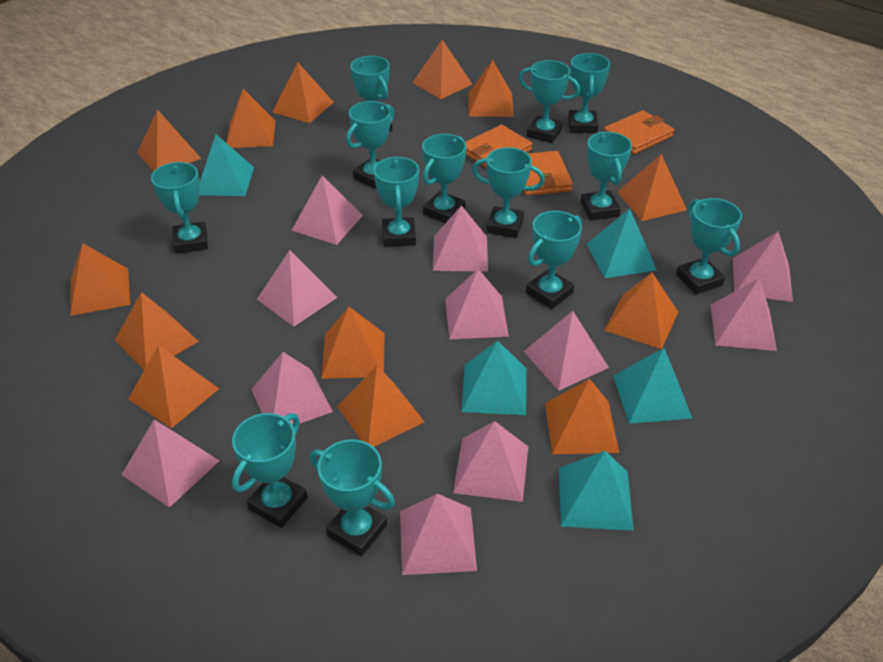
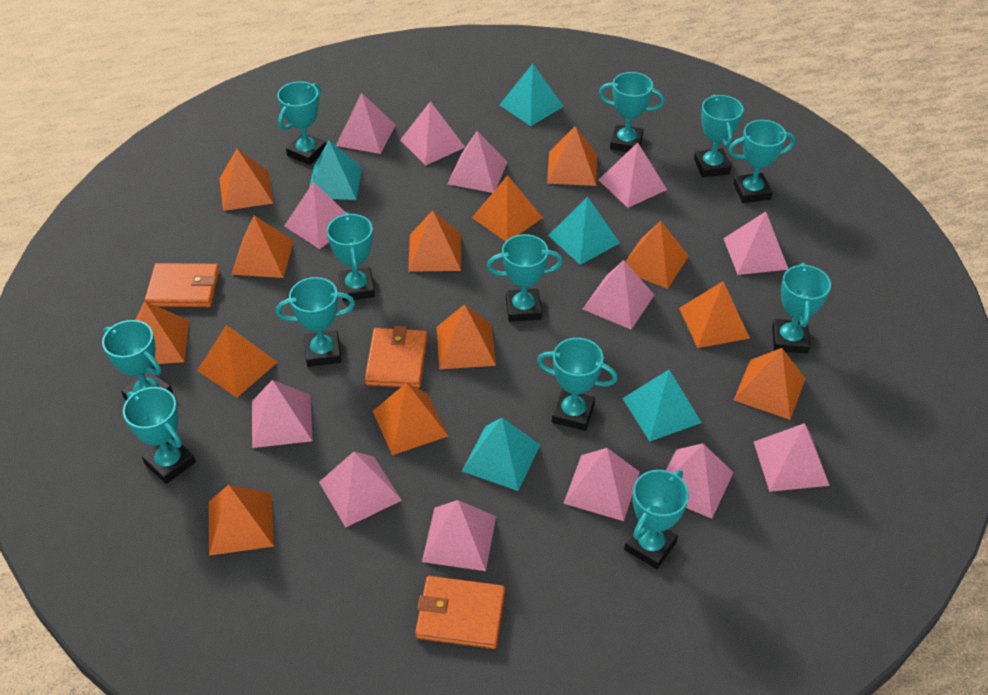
pink pyramid: 11 -> 13
turquoise trophy: 13 -> 12

